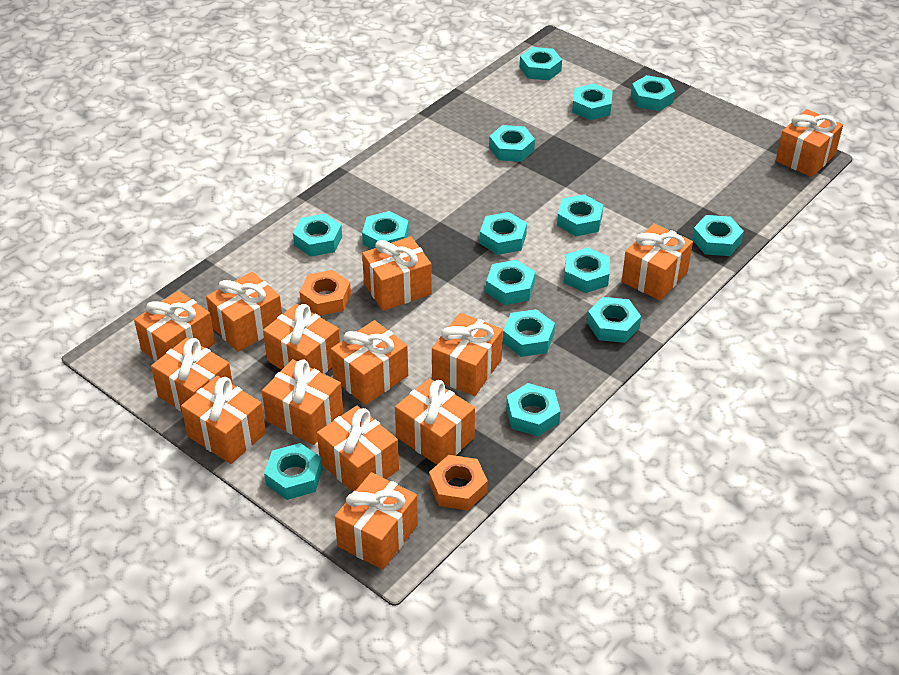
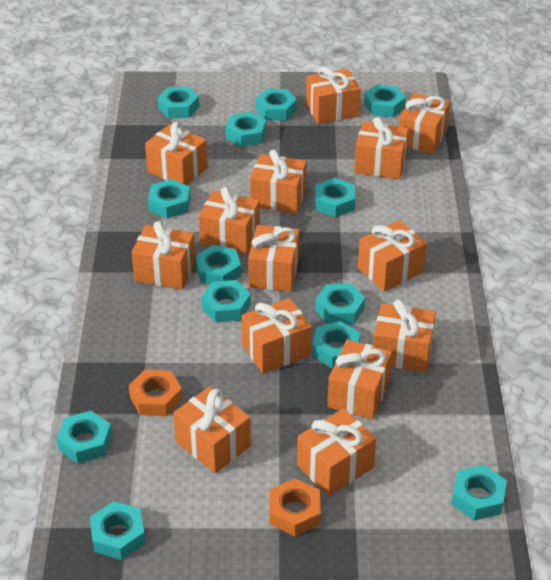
turquoise nut: 15 -> 13

